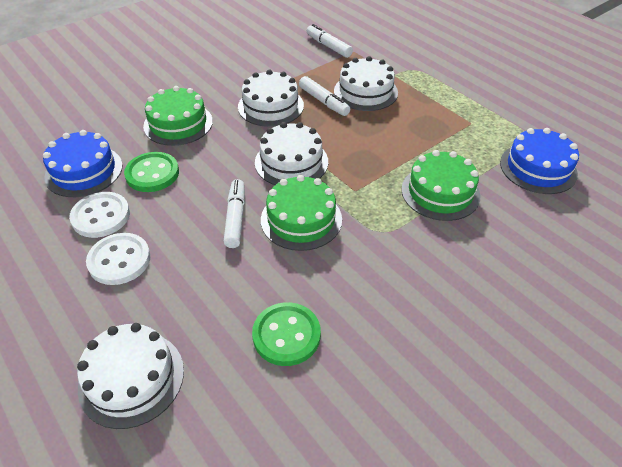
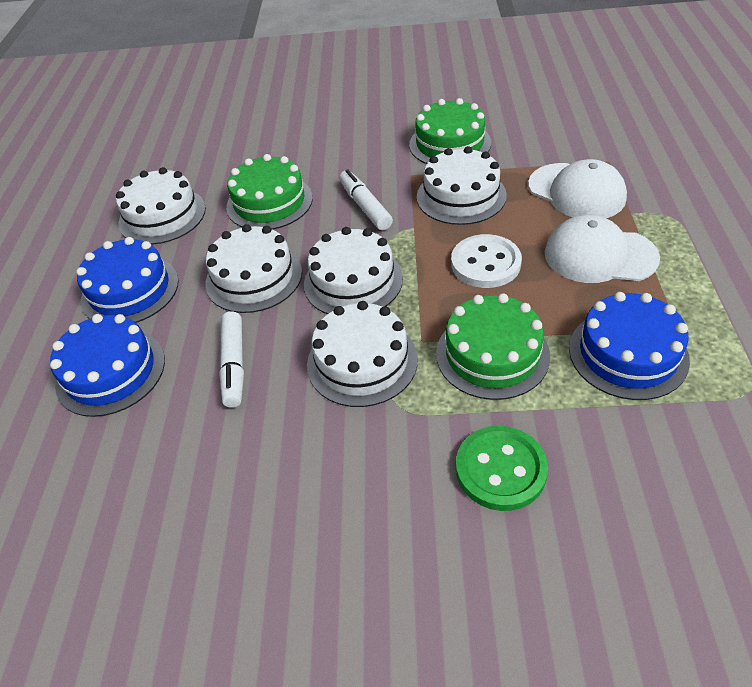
blue cake: 2 -> 3
green button: 2 -> 1
white button: 2 -> 1
white cake: 4 -> 5
white cap: 0 -> 2
white marker: 3 -> 2

